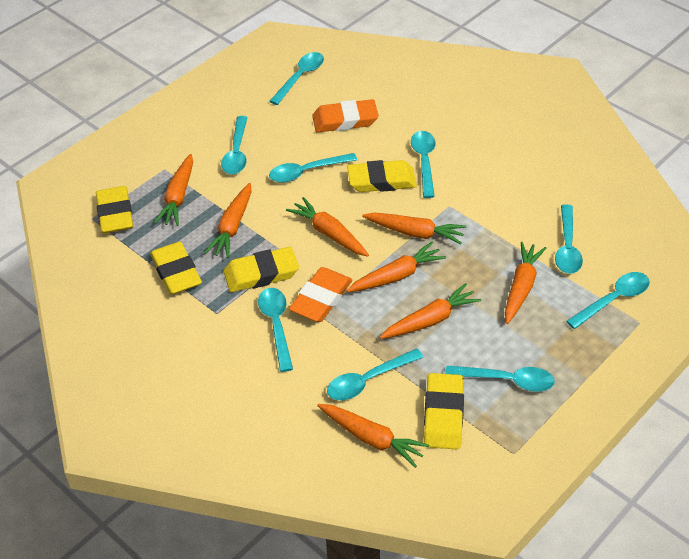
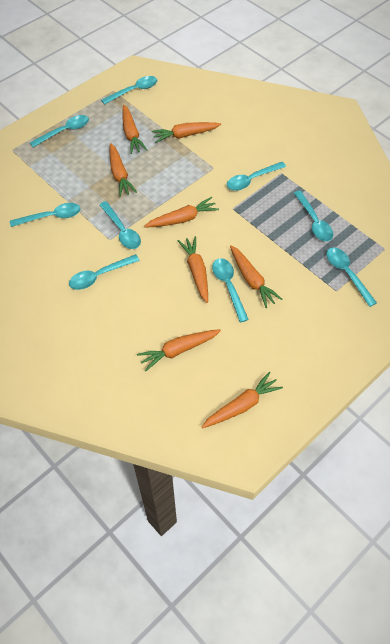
orange eraser: 2 -> 0
yellow eraser: 5 -> 0

